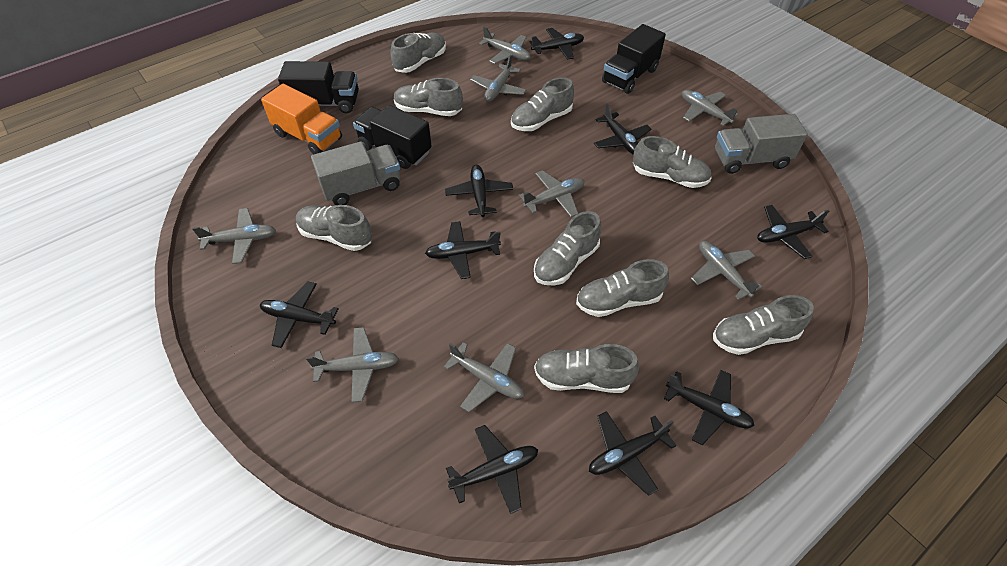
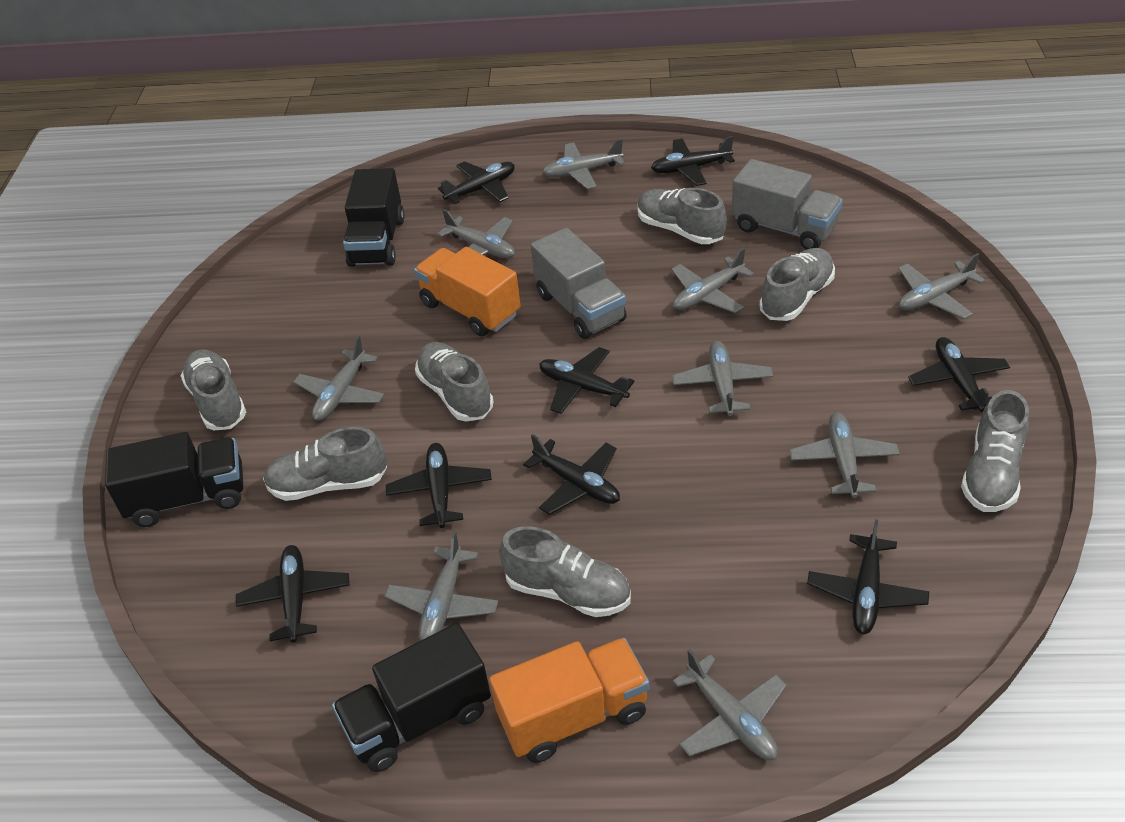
black plane: 9 -> 8
grey plane: 8 -> 9
grey shoe: 9 -> 7
orange truck: 1 -> 2

